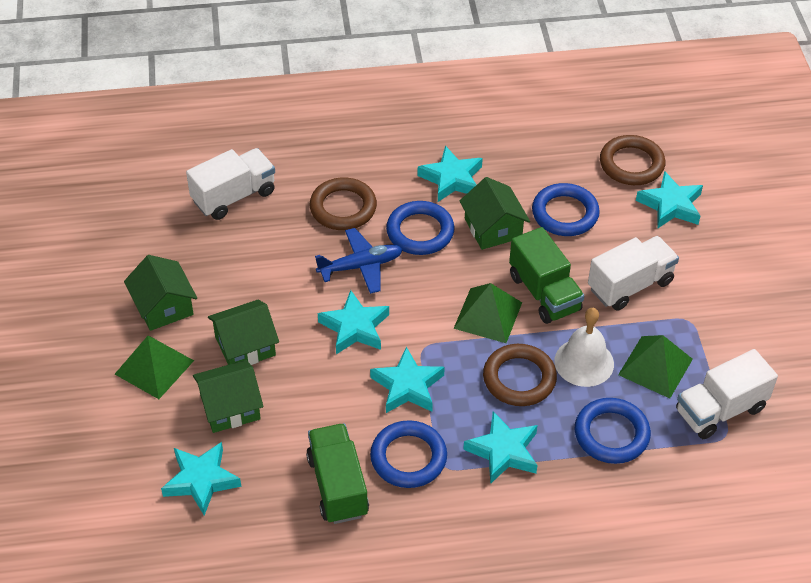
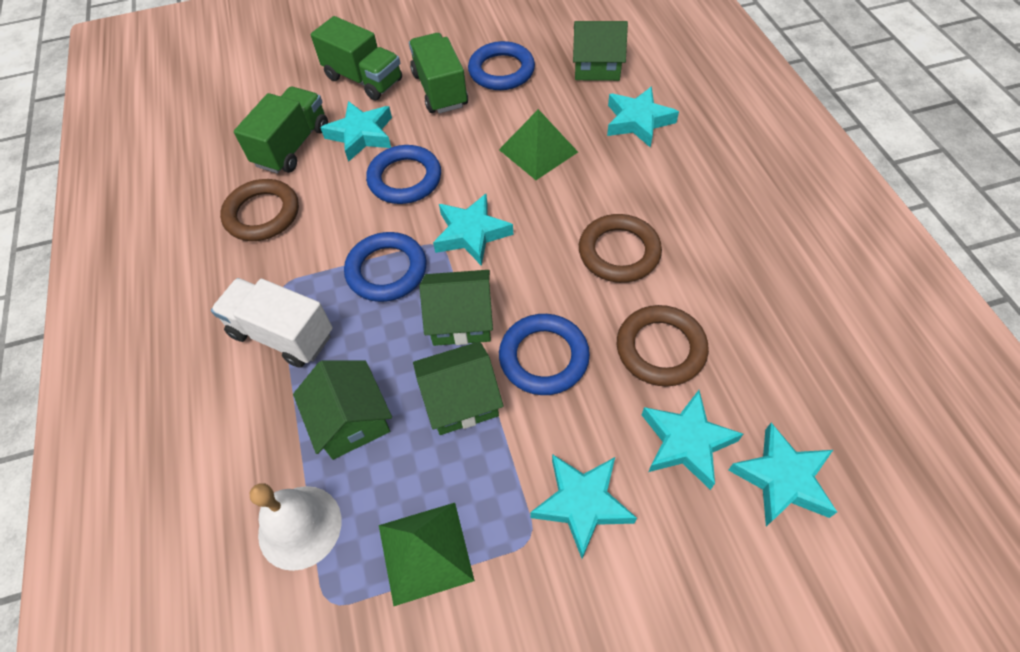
blue plane: 1 -> 0
green pyramid: 3 -> 2
green truck: 2 -> 3
white truck: 3 -> 1

